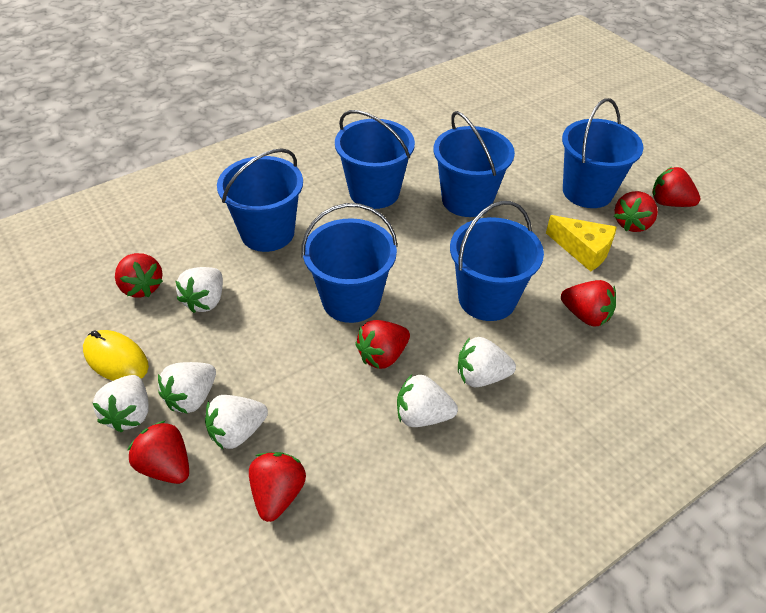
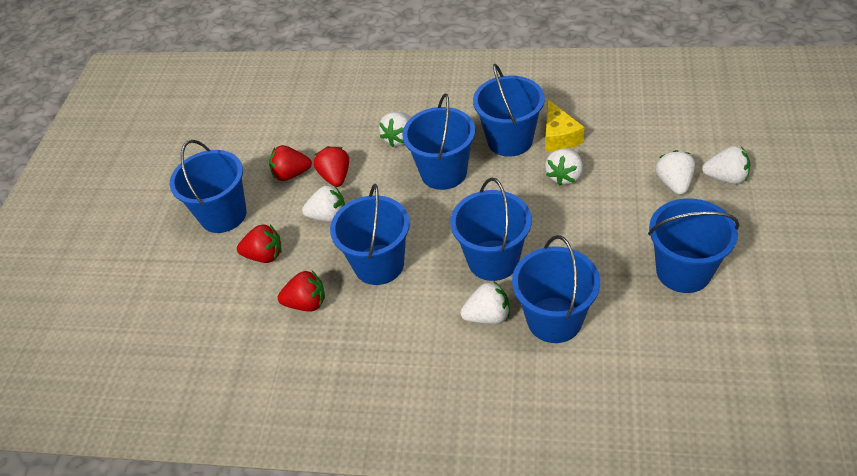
blue bucket: 6 -> 7
red strawberry: 7 -> 4
yellow mouse: 1 -> 0

